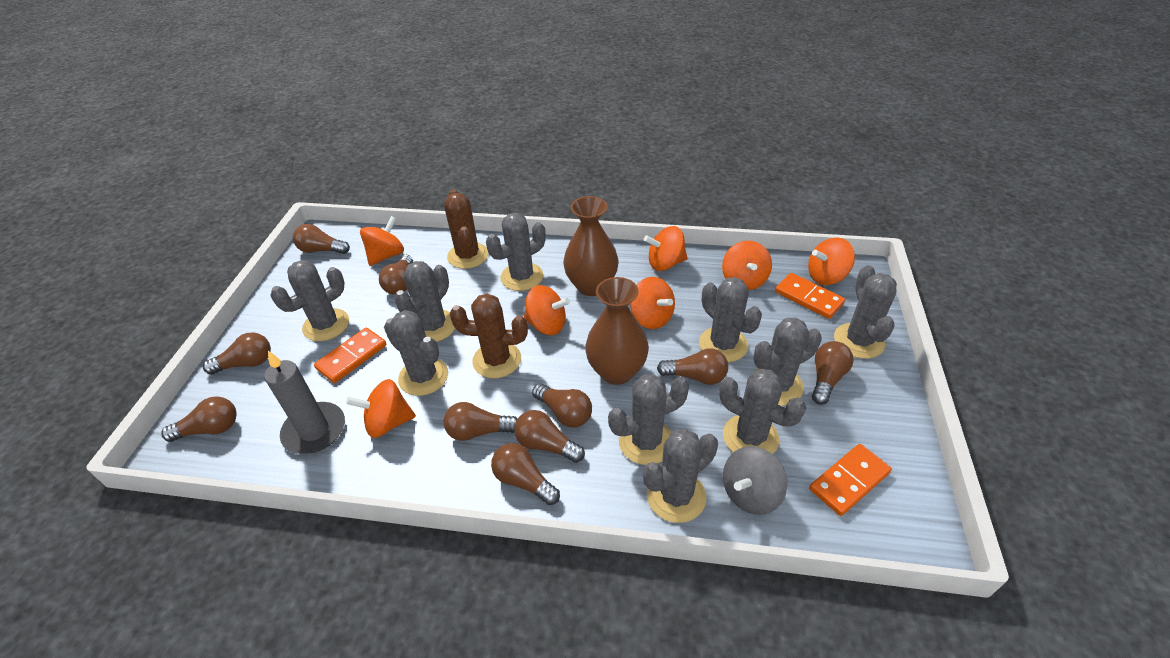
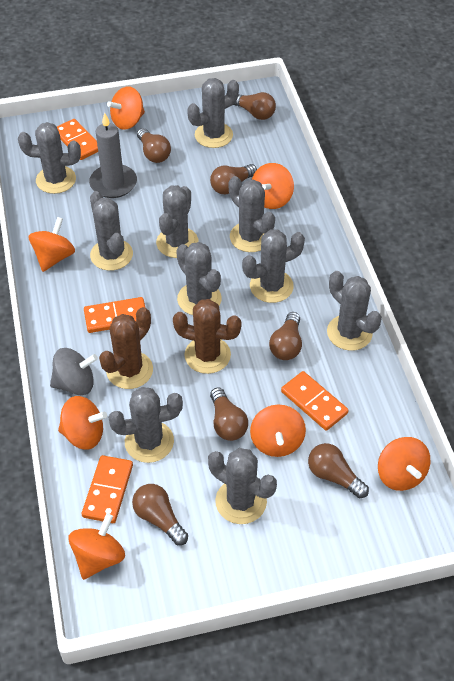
brown light bulb: 10 -> 7
brown vase: 2 -> 0
orange domino: 3 -> 4

